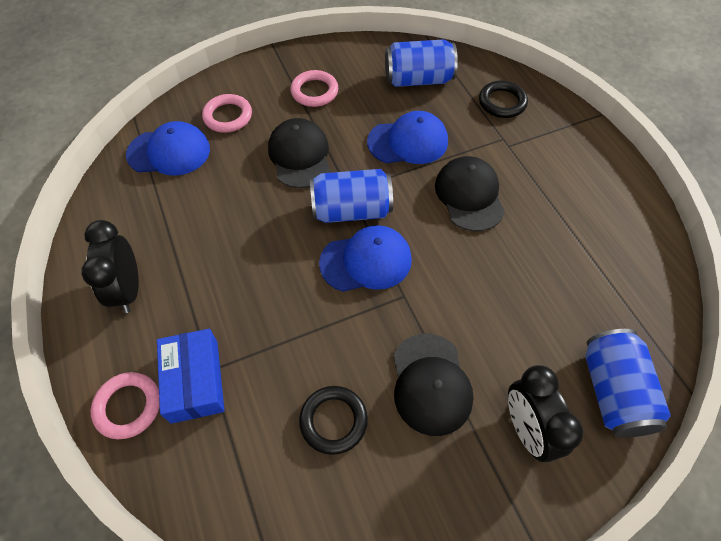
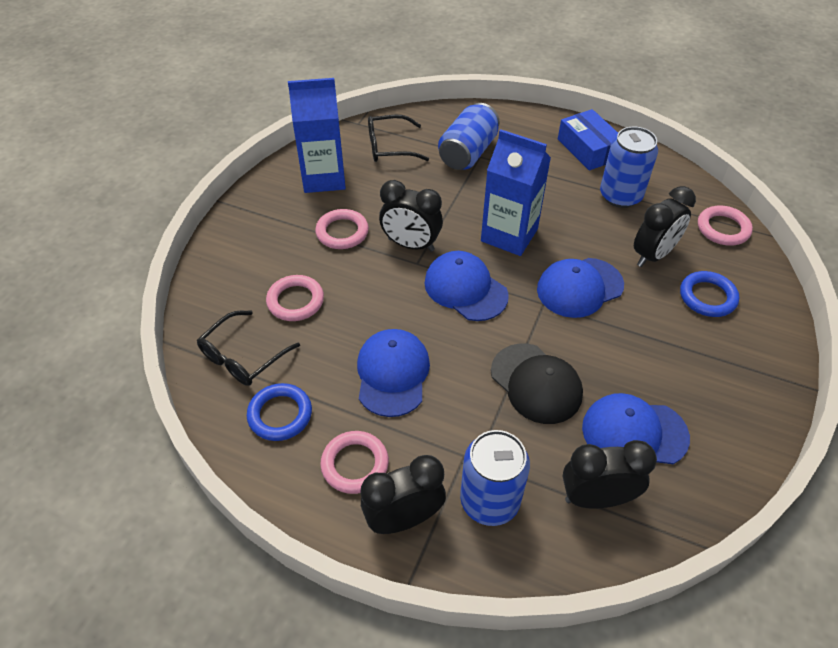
black cap: 3 -> 1
black clock: 2 -> 4
black glasses: 0 -> 2
black ring: 2 -> 0
blue cap: 3 -> 4
blue carton: 0 -> 2
blue ring: 0 -> 2
pink ring: 3 -> 4

